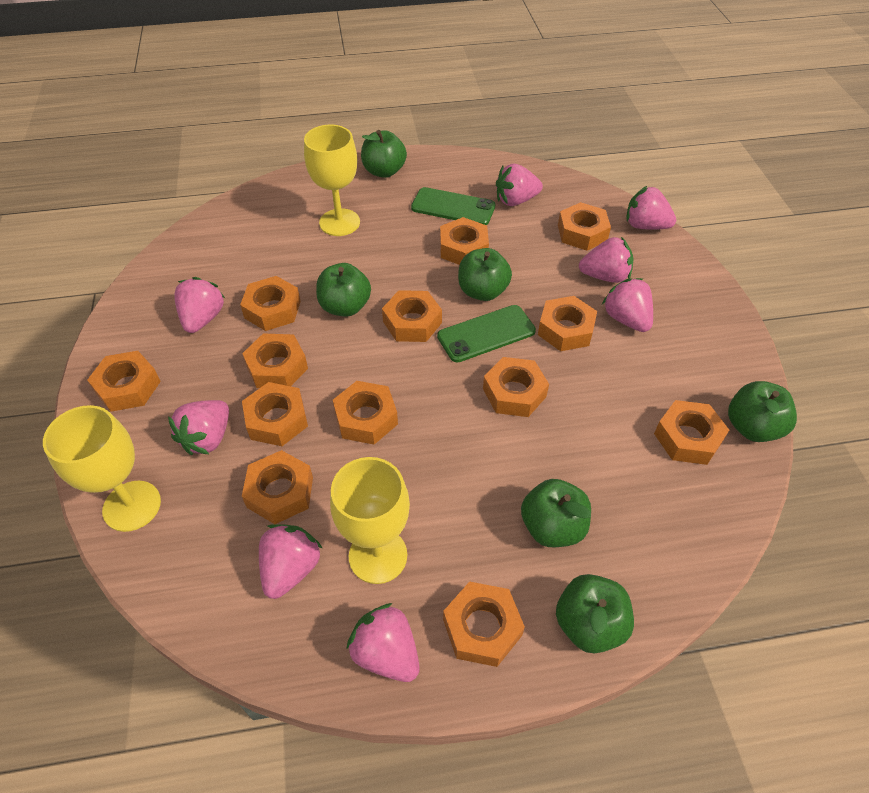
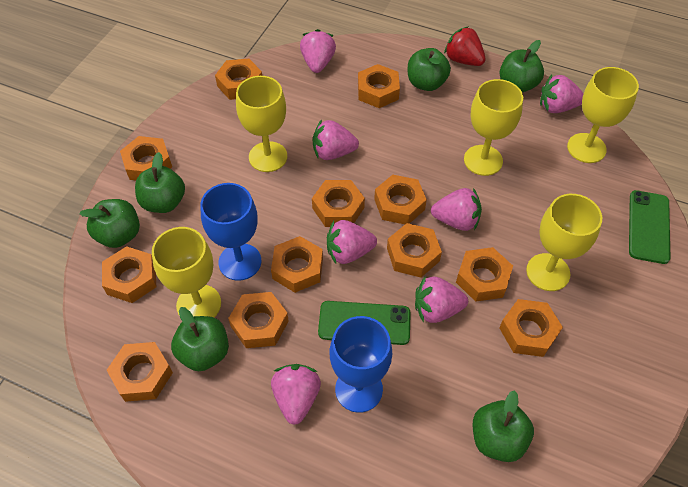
blue goblet: 0 -> 2
orange nut: 13 -> 12
pink strawberry: 8 -> 7
red strawberry: 0 -> 1
yellow goblet: 3 -> 5

